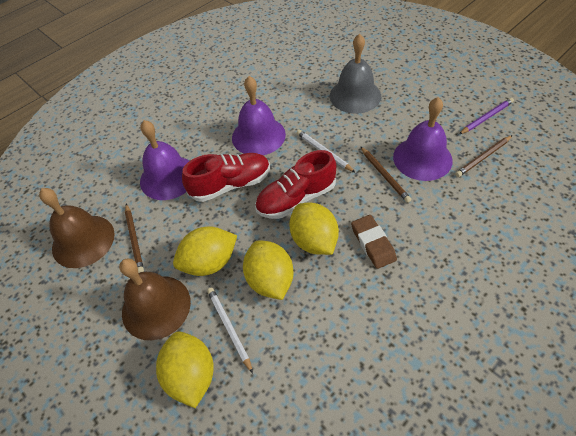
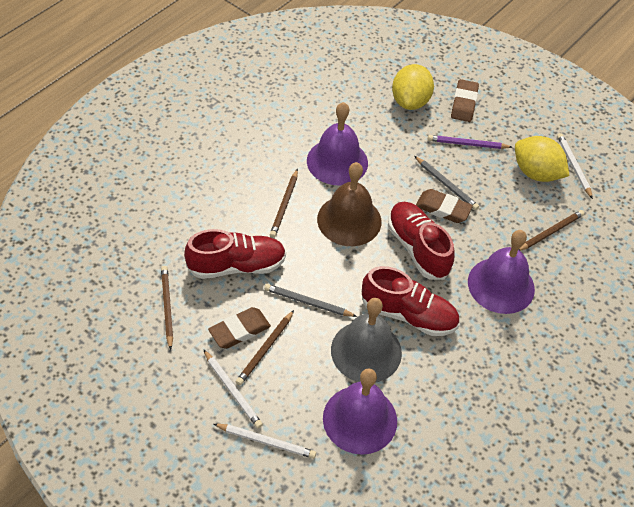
brown bell: 2 -> 1
brown eraser: 1 -> 3
brown pencil: 3 -> 4
grey pencil: 0 -> 2
red shoe: 2 -> 3
white pencil: 2 -> 3
yellow lemon: 4 -> 2

